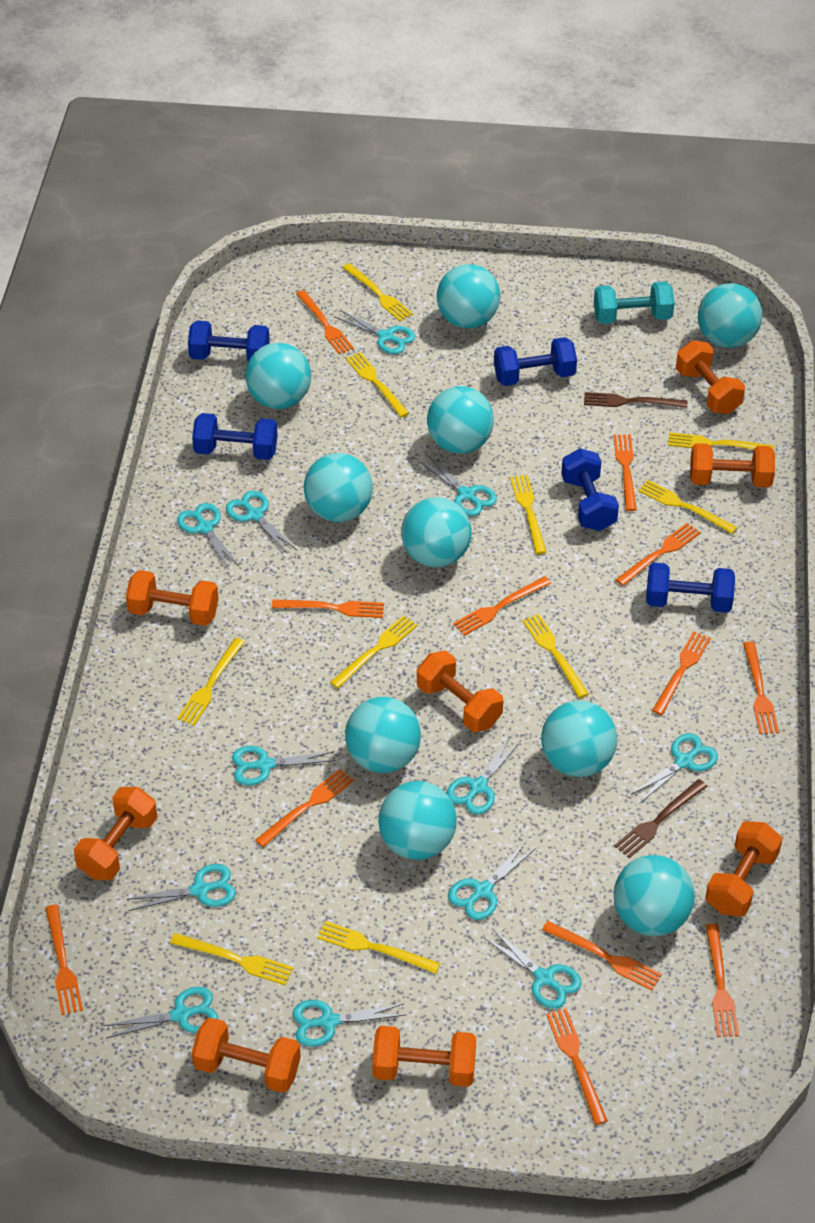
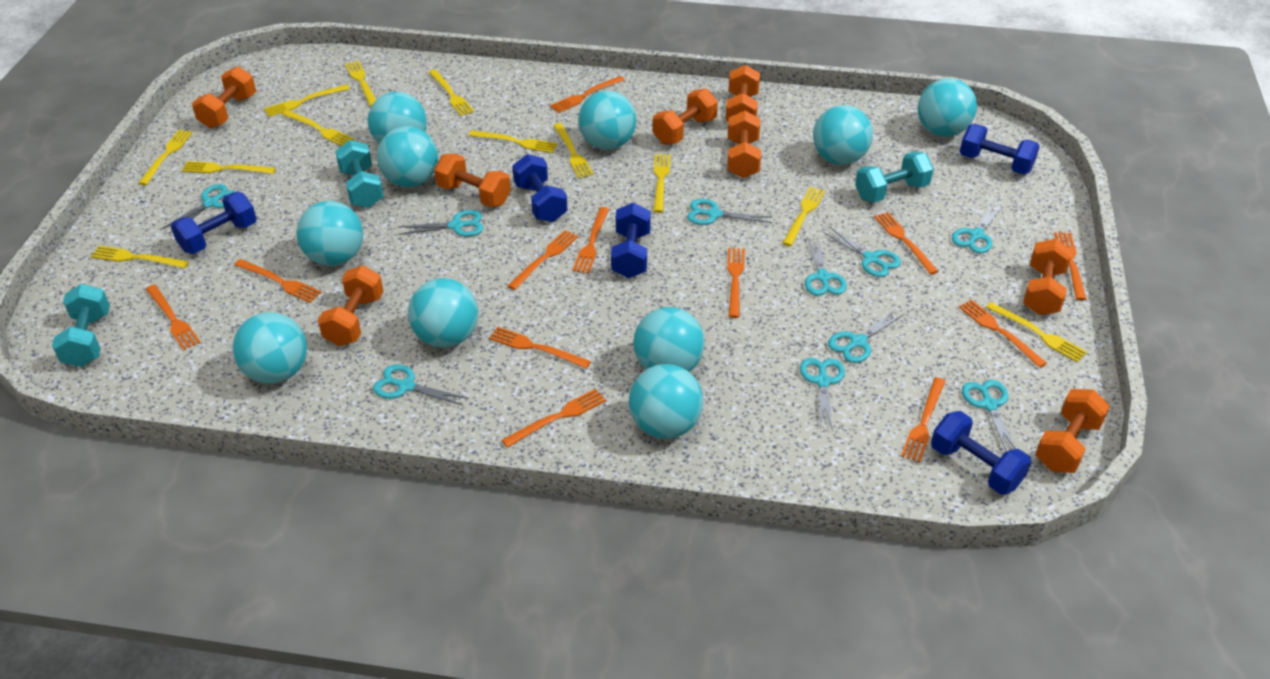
brown fork: 2 -> 0
turquoise dumbbell: 1 -> 3
turquoise scissors: 12 -> 10
yellow fork: 10 -> 12

